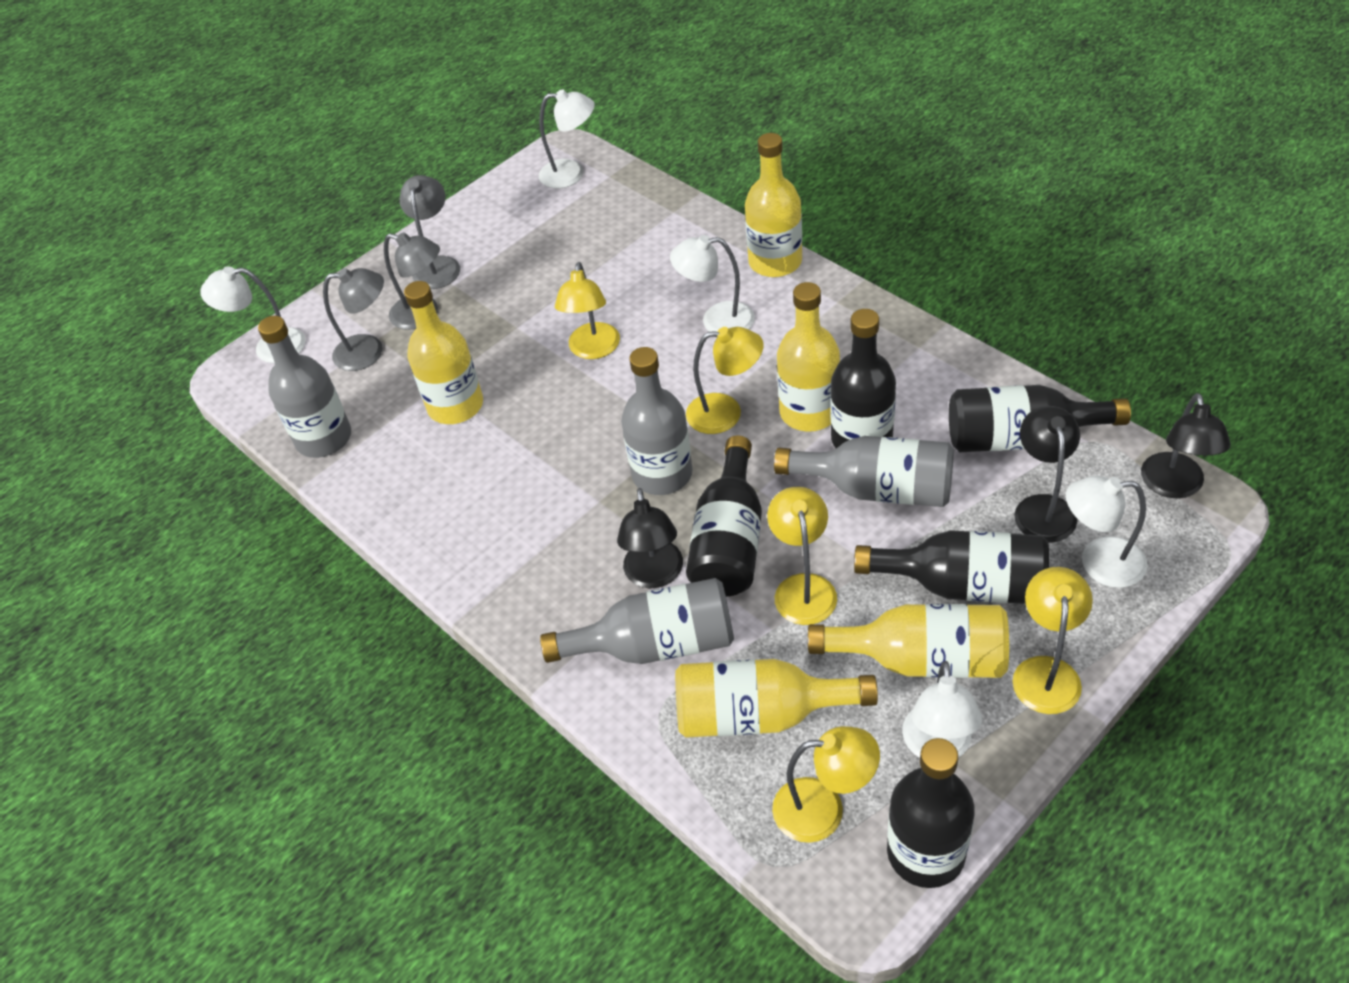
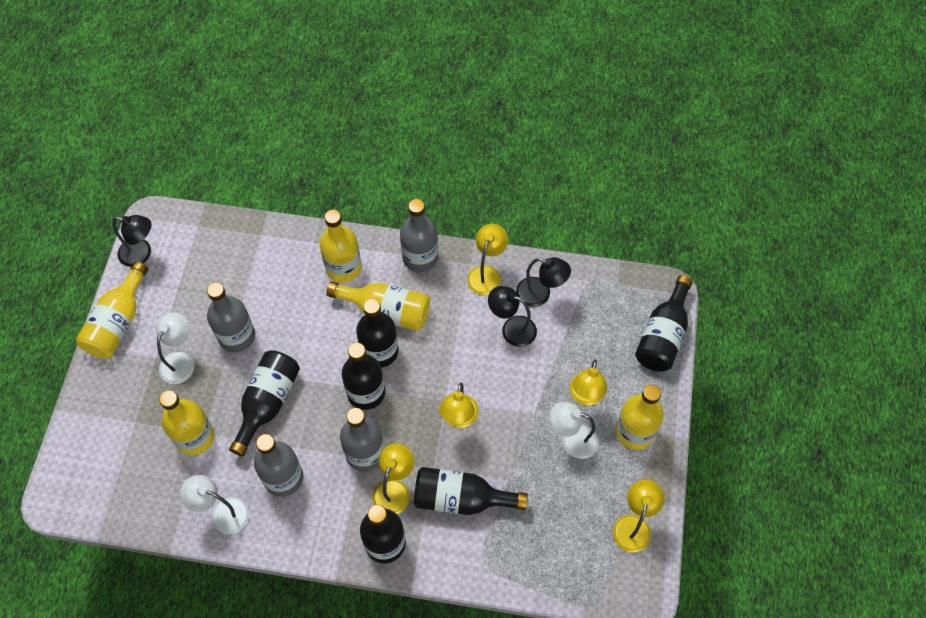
black bottle: 5 -> 6
grey lamp: 3 -> 0
white lamp: 5 -> 3

